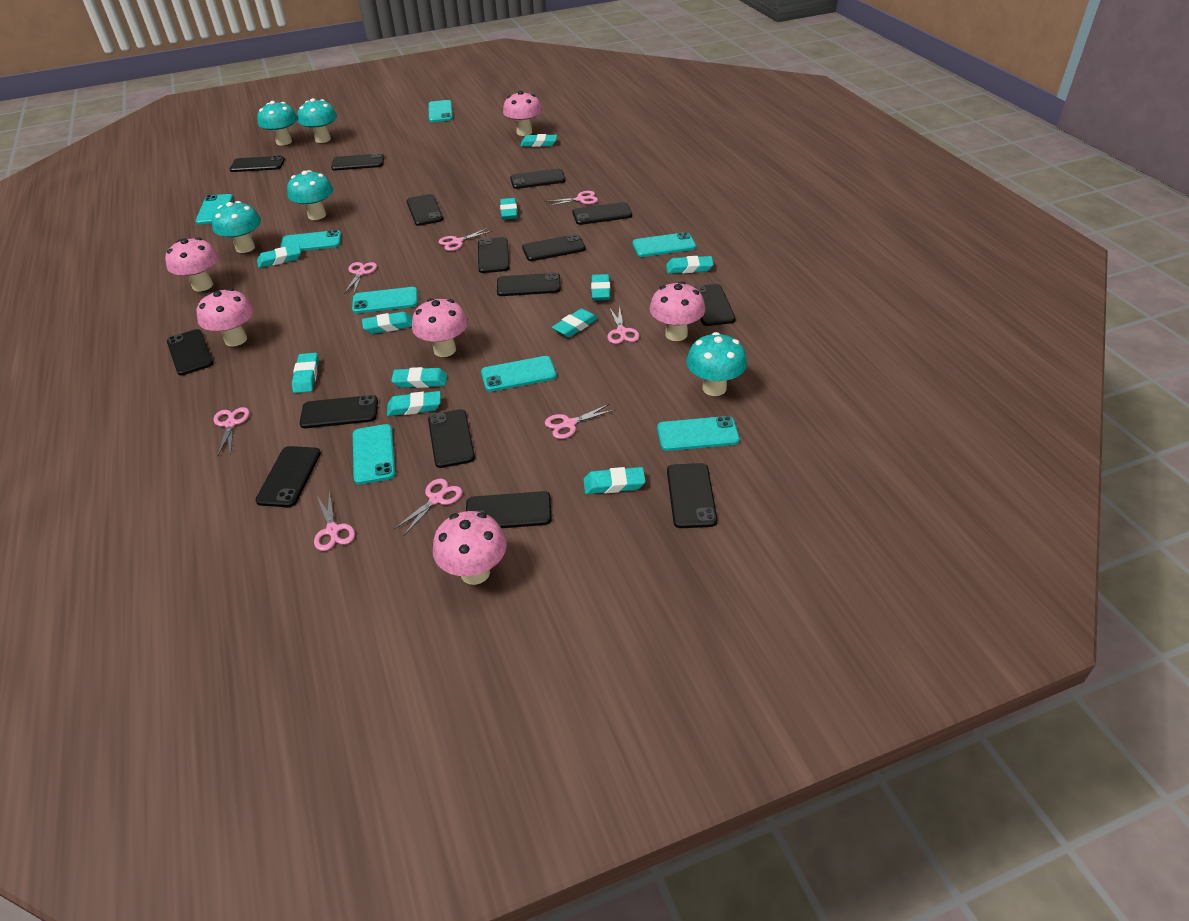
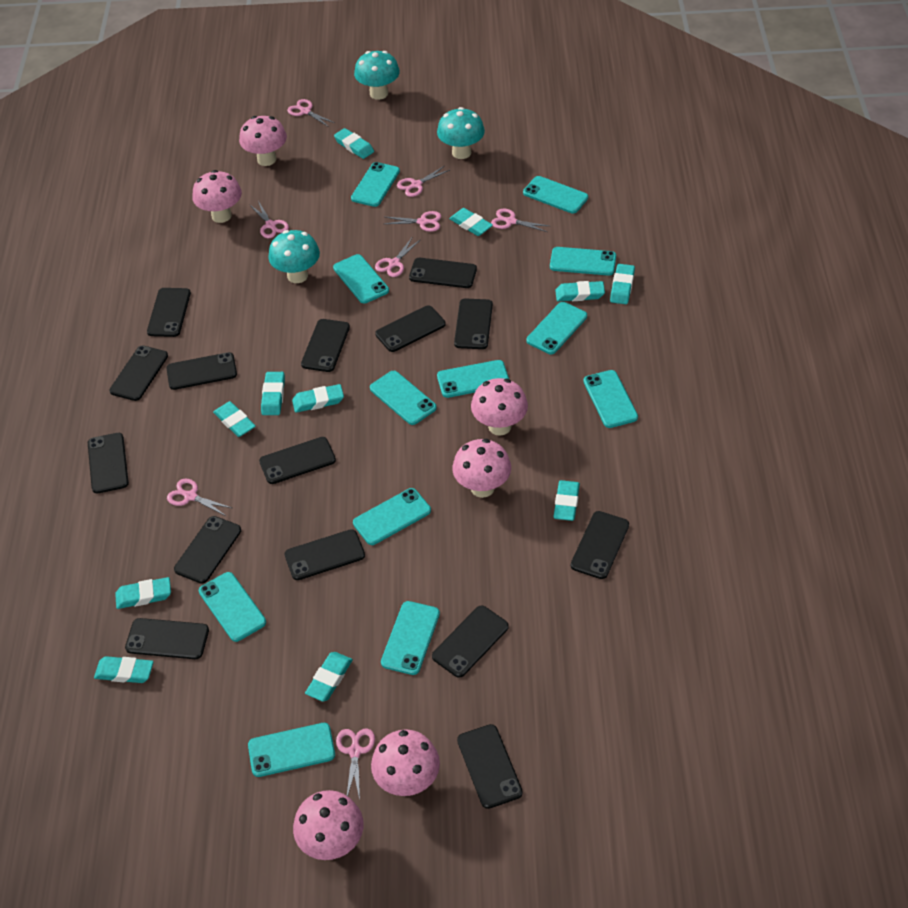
turquoise mushroom: 5 -> 3
turquoise phone: 8 -> 12

